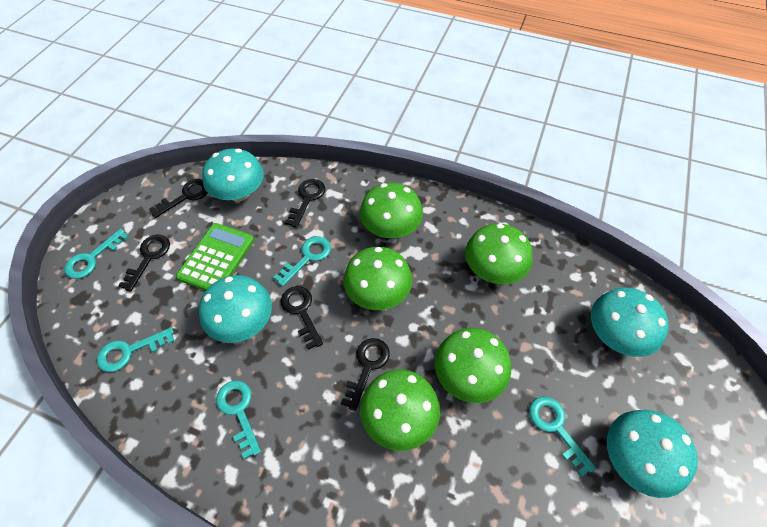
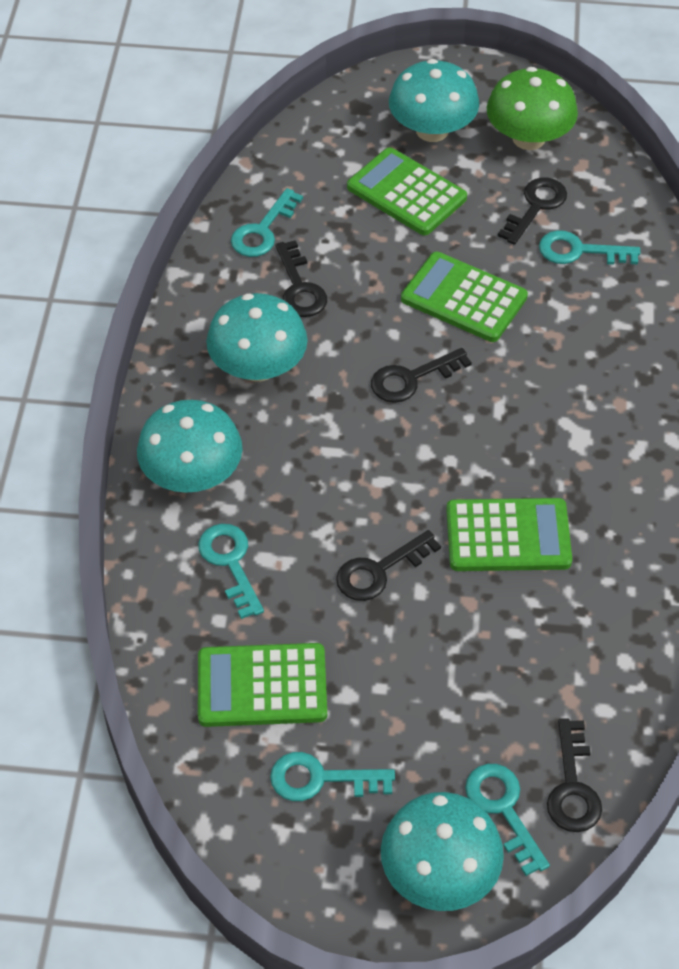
green calculator: 1 -> 4
green mushroom: 5 -> 1

